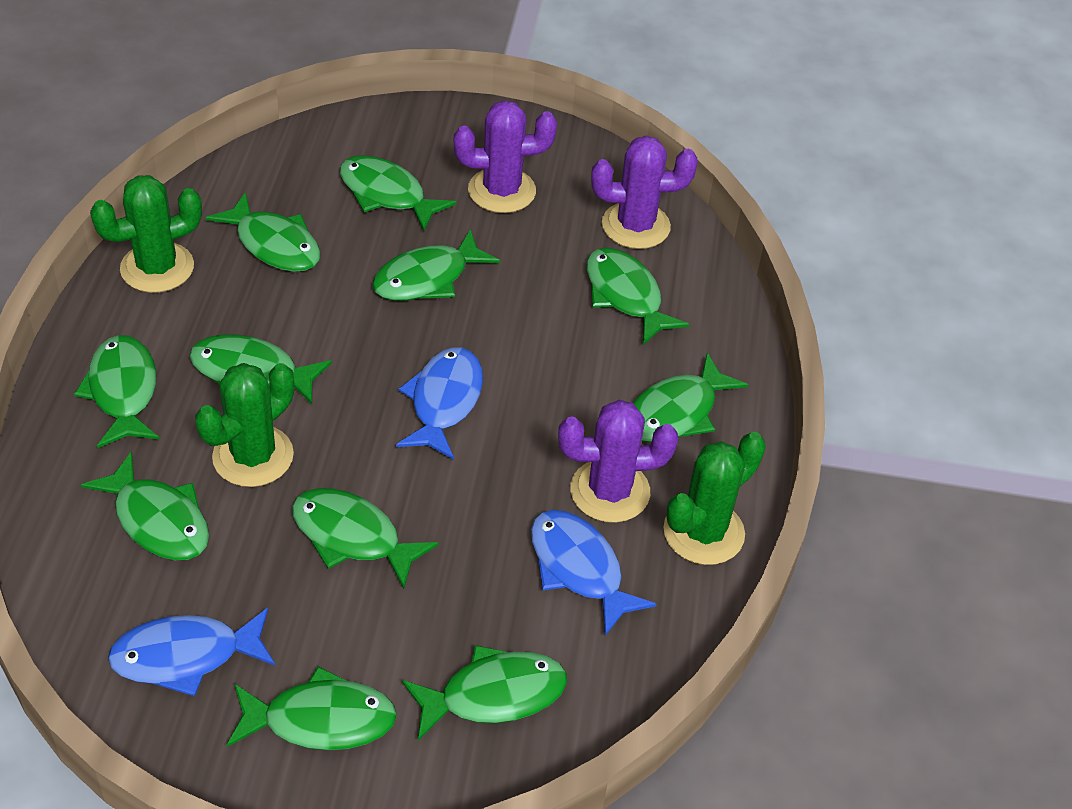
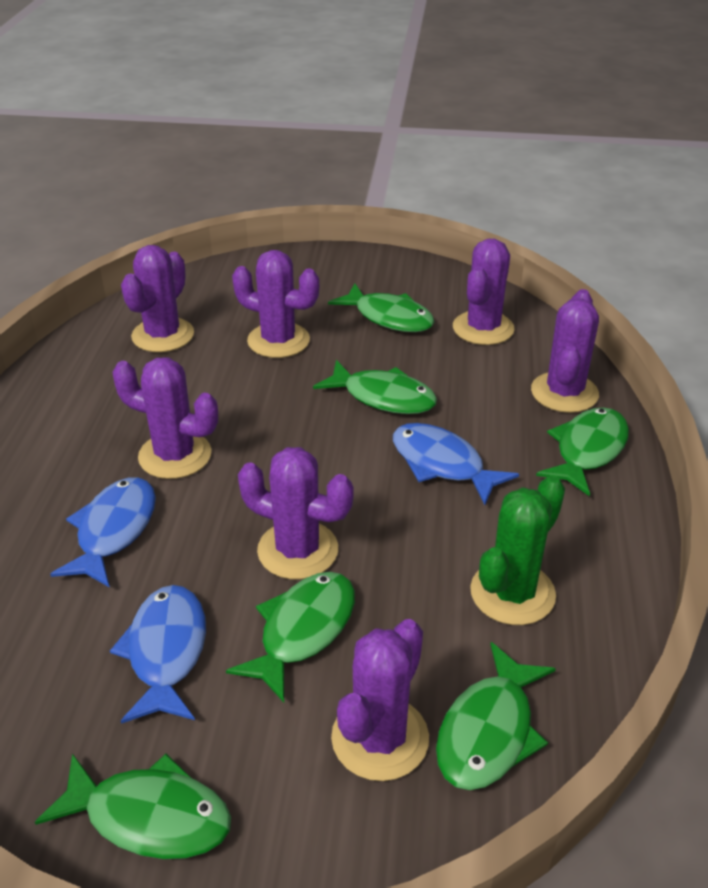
green cactus: 3 -> 1
green fish: 11 -> 6
purple cactus: 3 -> 7

